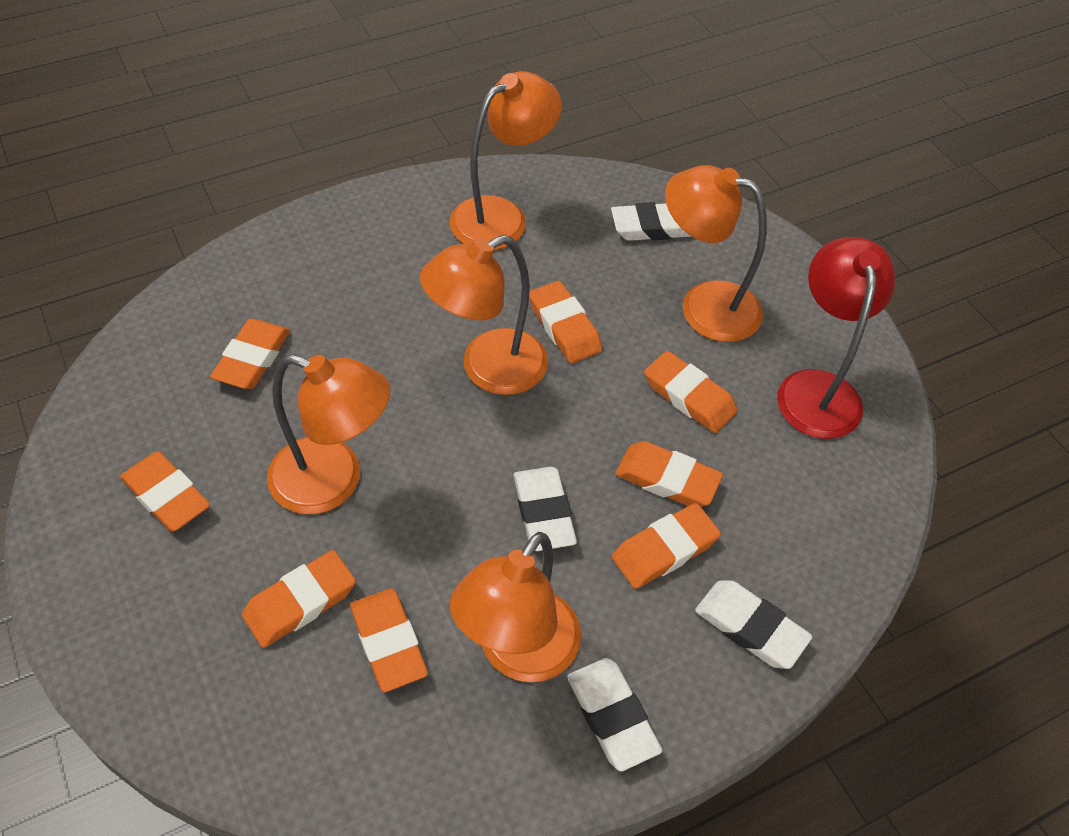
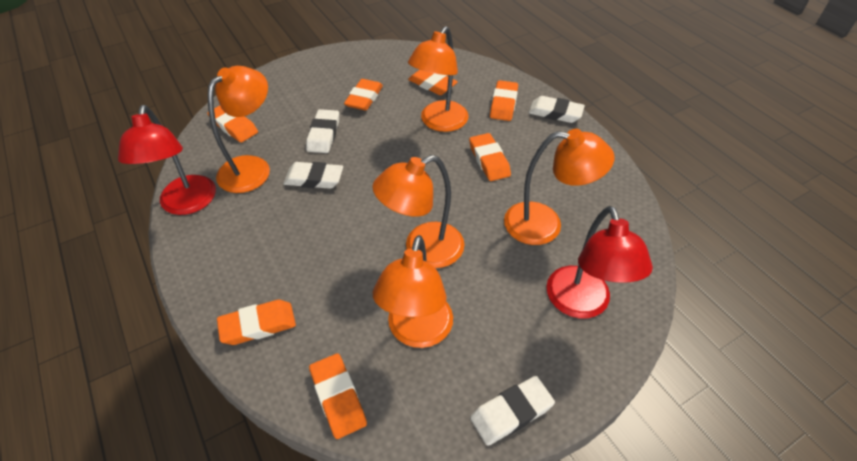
orange eraser: 8 -> 7
red lamp: 1 -> 2

